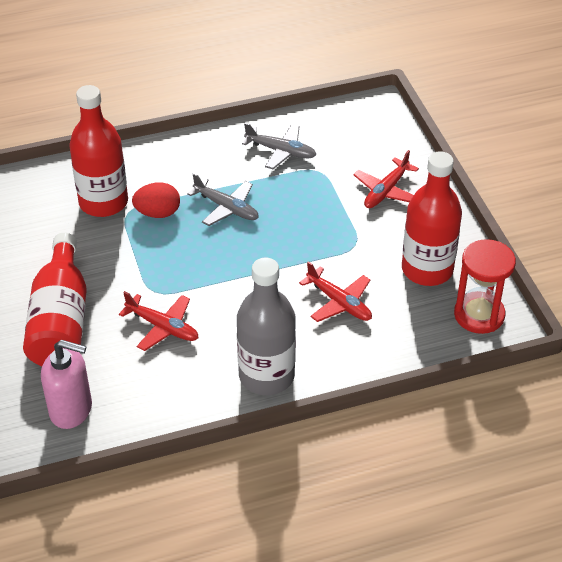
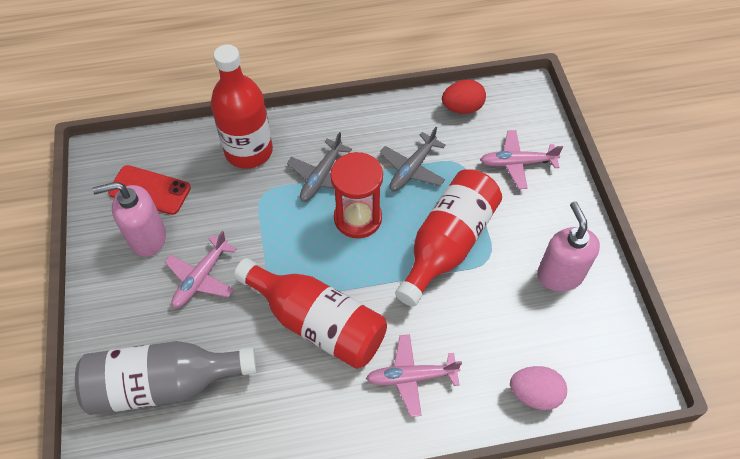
pink egg: 0 -> 1
pink plane: 0 -> 3
pink soap dispenser: 1 -> 2
red phone: 0 -> 1
red plane: 3 -> 0

